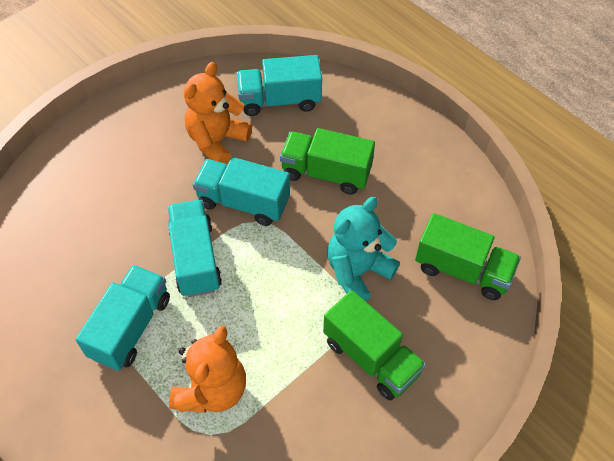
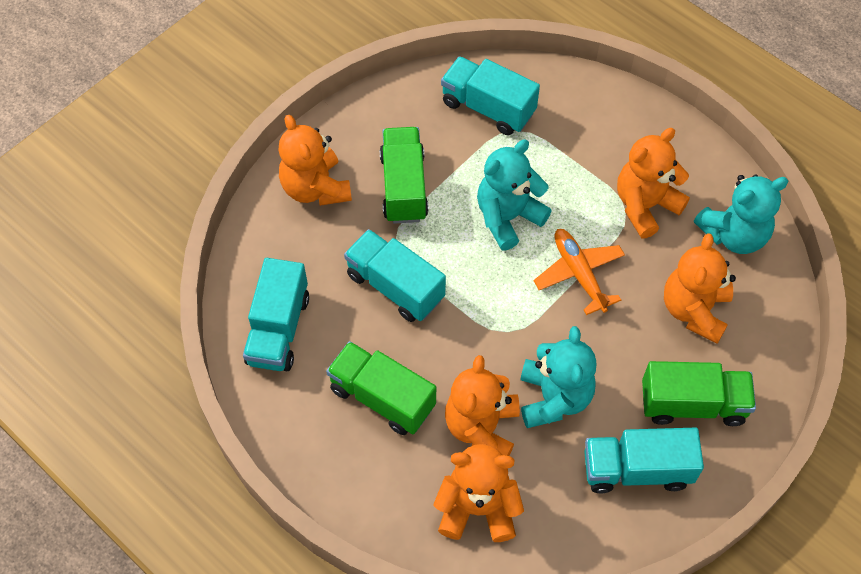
orange plane: 0 -> 1
orange teddy bear: 2 -> 5
turquoise teddy bear: 1 -> 3

